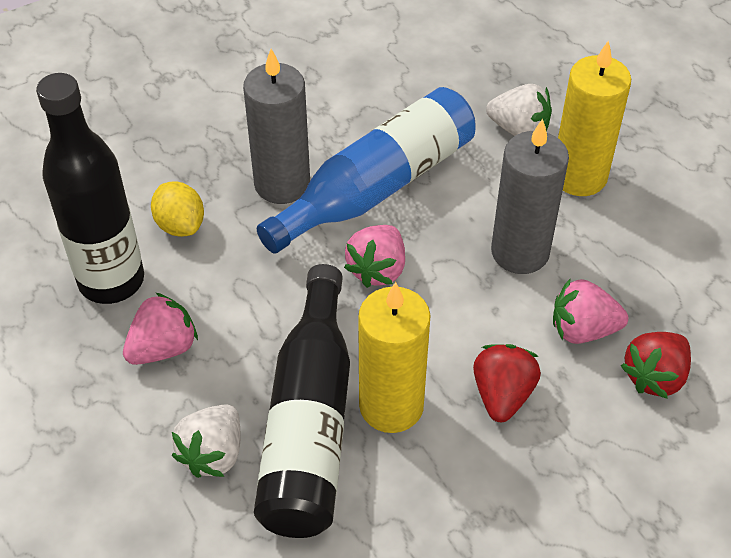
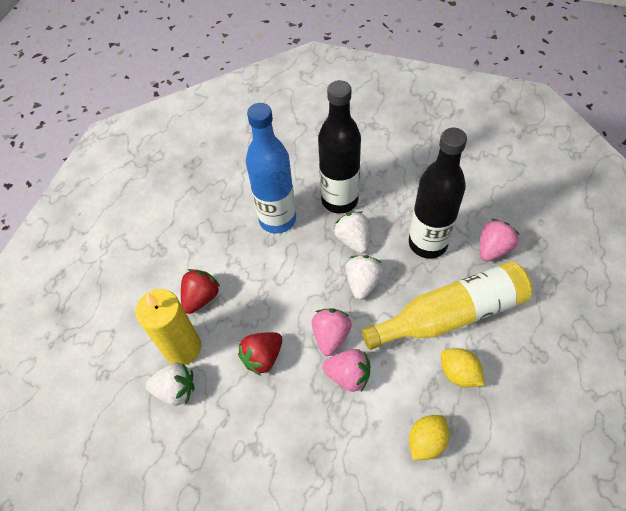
grey candle: 2 -> 0
white strawberry: 2 -> 3
yellow bottle: 0 -> 1
yellow candle: 2 -> 1
yellow lemon: 1 -> 2

